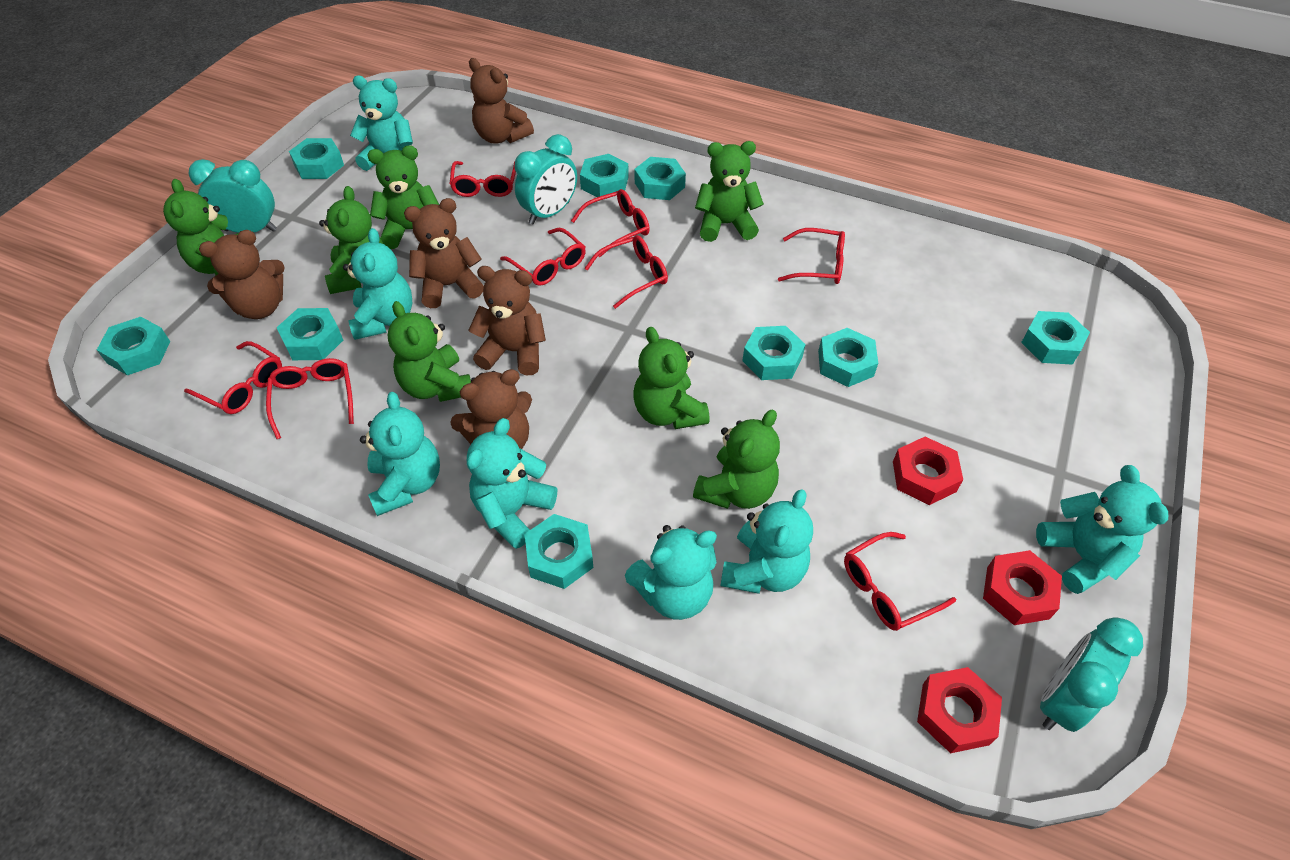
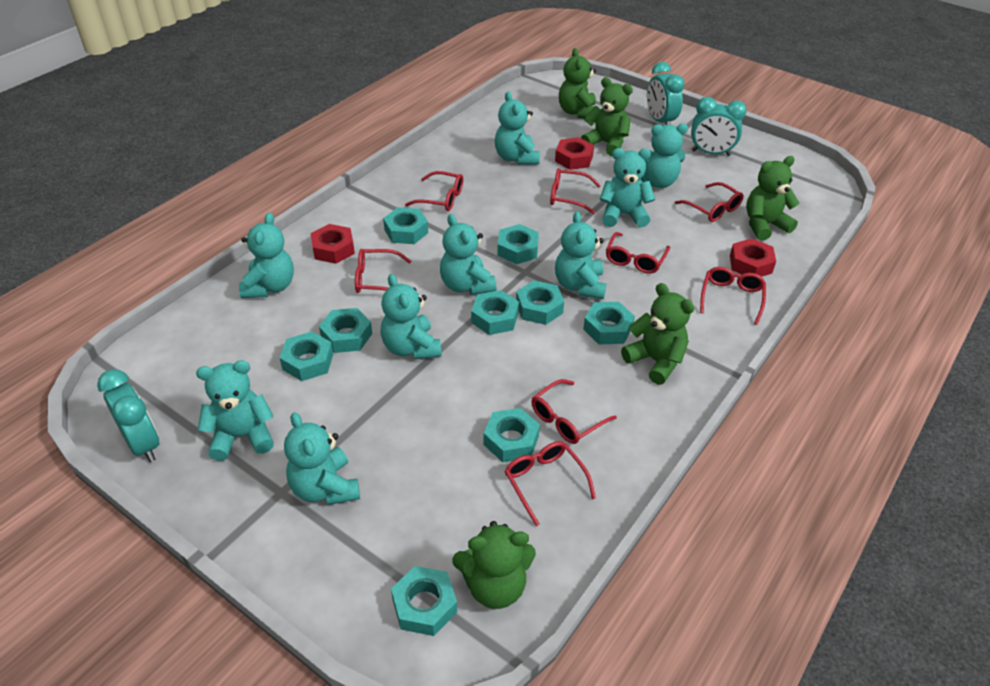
brown teddy bear: 5 -> 0
green teddy bear: 7 -> 5
turquoise teddy bear: 7 -> 9

